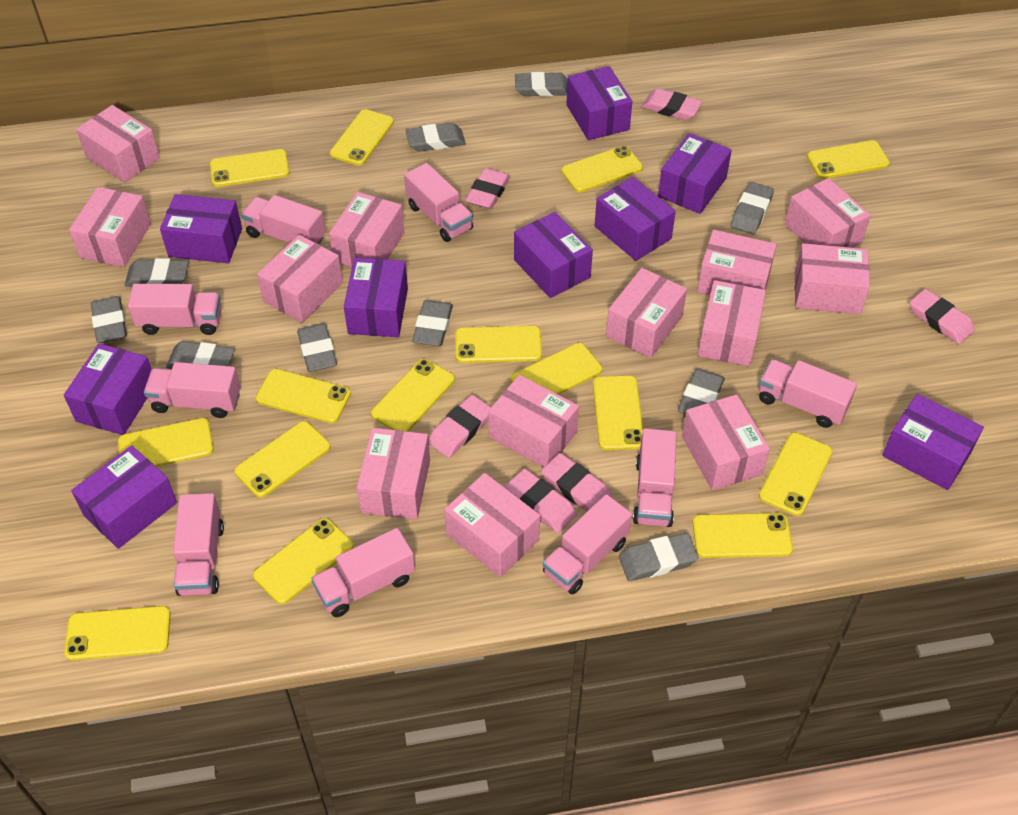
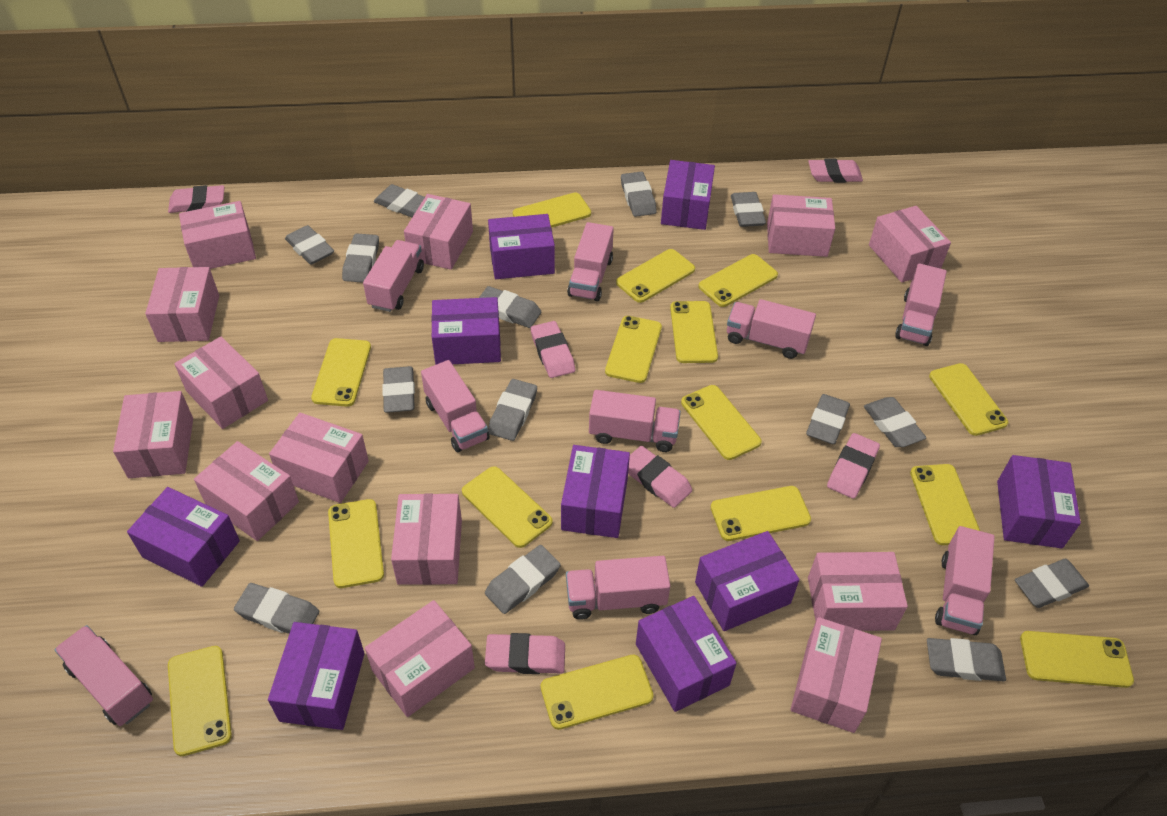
grey eraser: 10 -> 14

